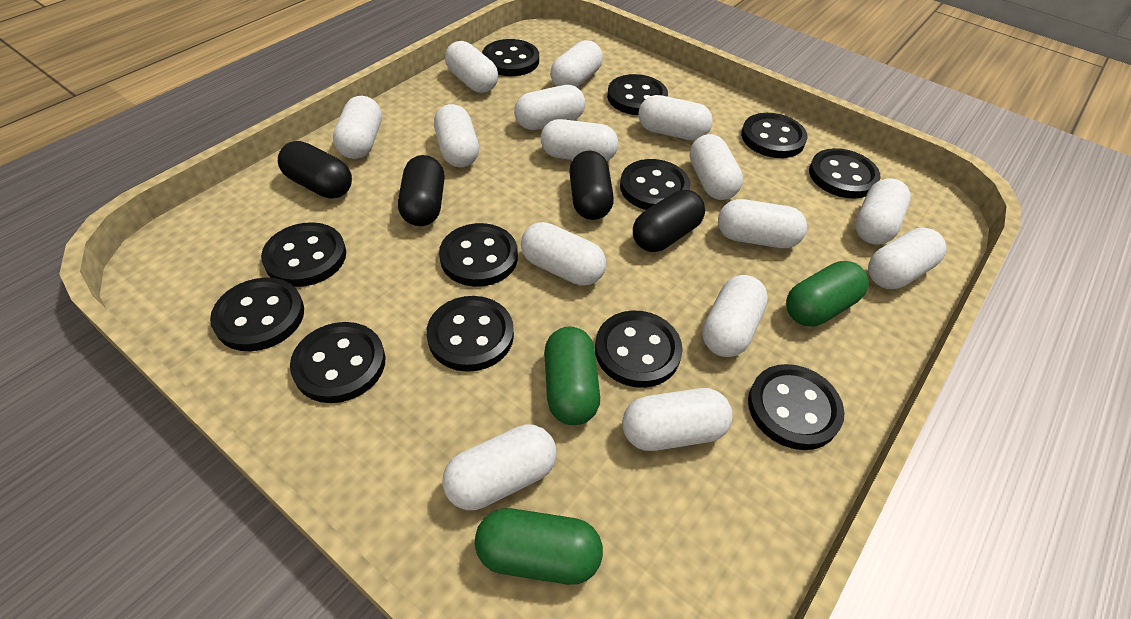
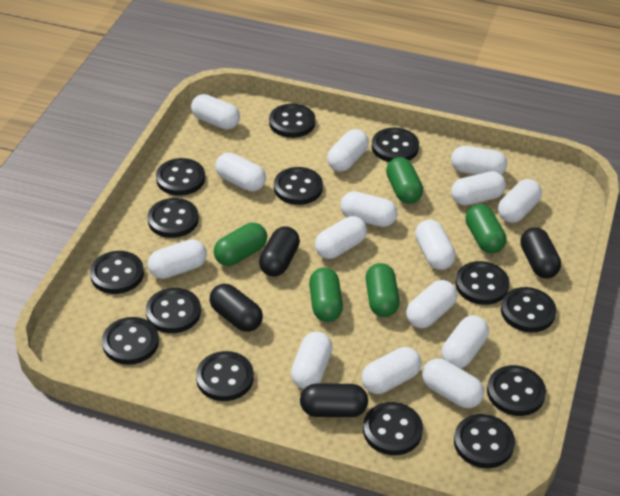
black button: 12 -> 14
green capsule: 3 -> 5

